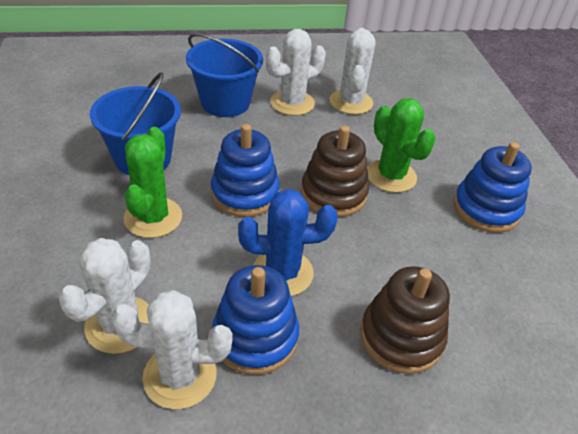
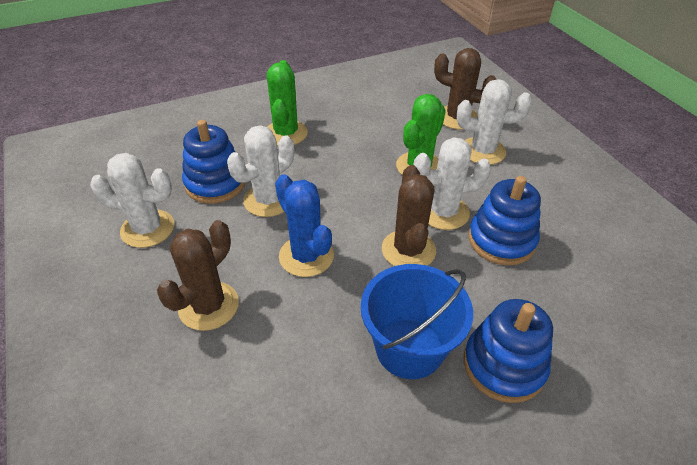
blue bucket: 2 -> 1
brown cactus: 0 -> 3
brown stacking toy: 2 -> 0

